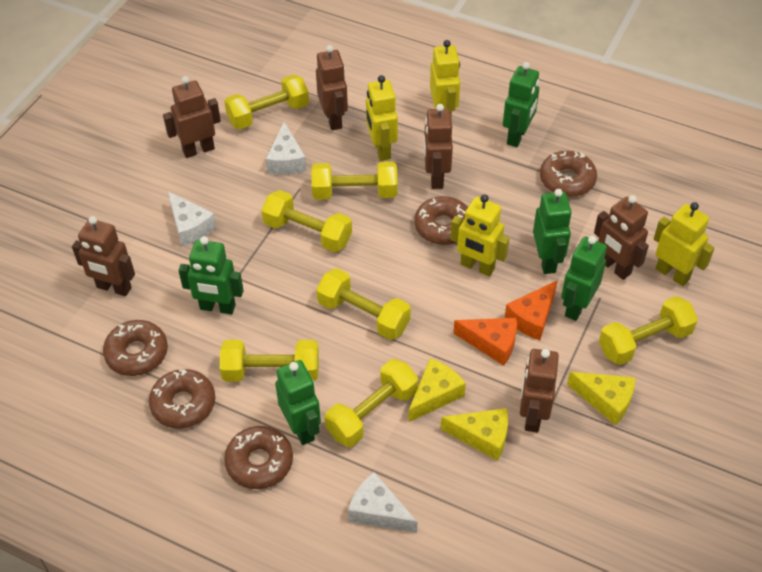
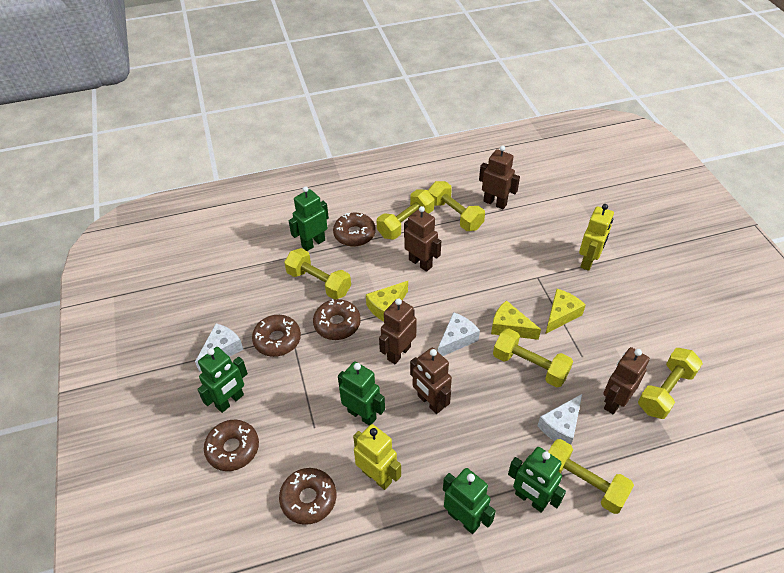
brown robot: 6 -> 5
orange cheese: 2 -> 0
yellow dumbbell: 7 -> 6
yellow robot: 4 -> 2

